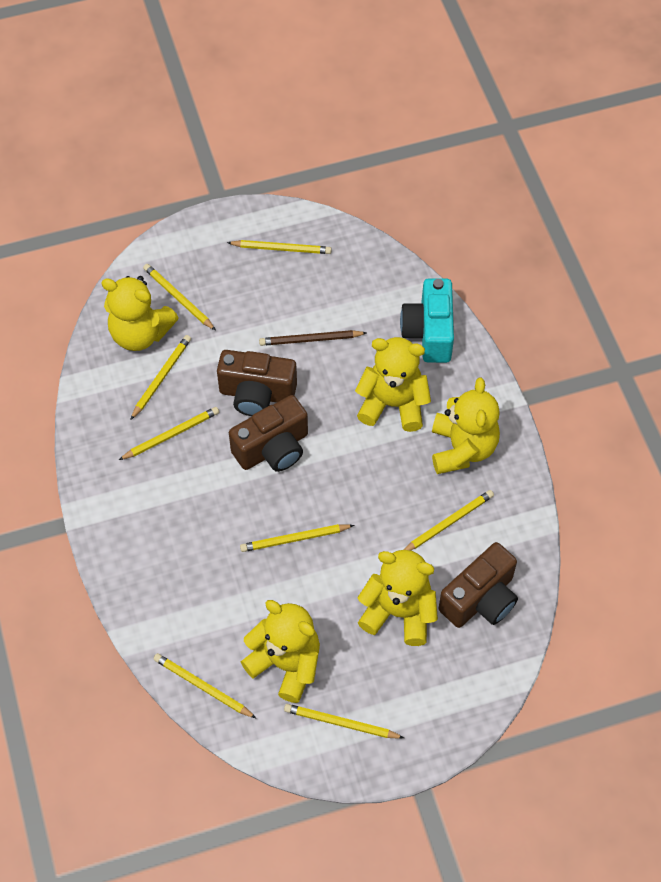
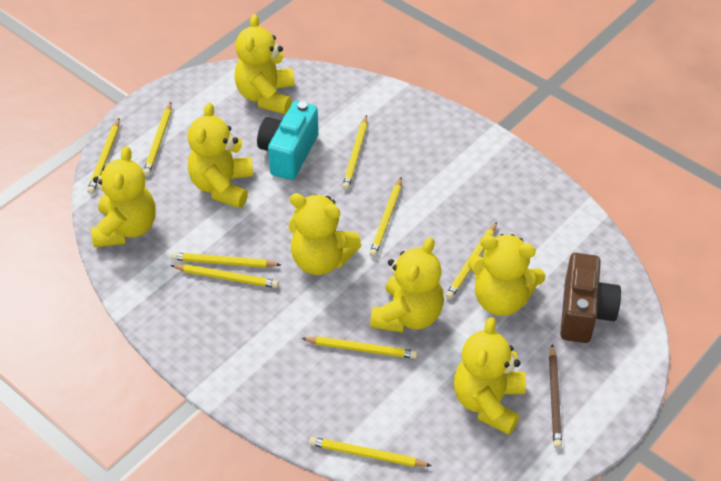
brown camera: 3 -> 1
yellow pencil: 8 -> 9
yellow teddy bear: 5 -> 7

